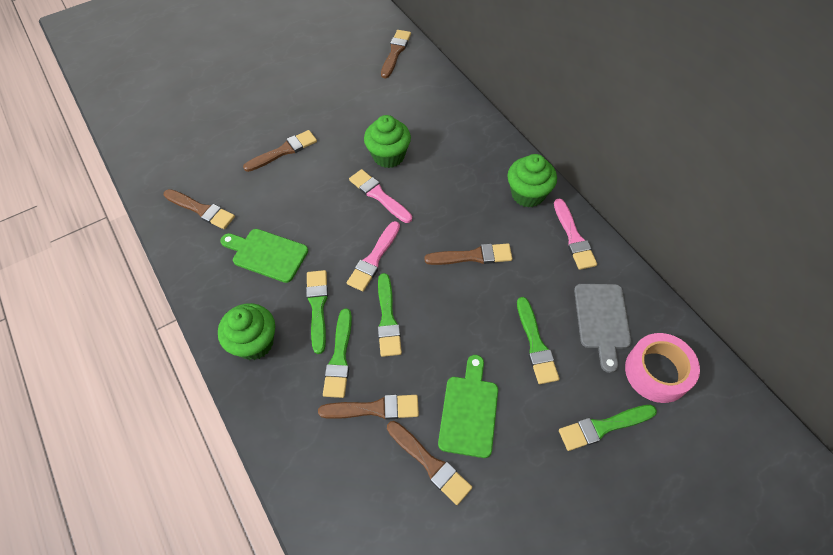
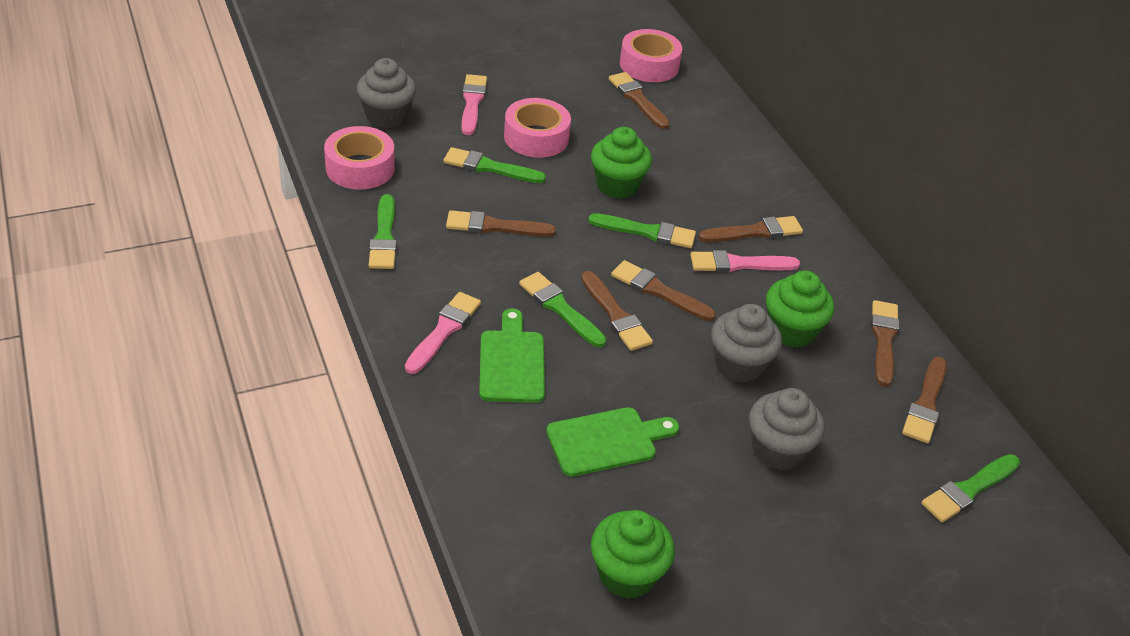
brown brush: 6 -> 7
grey cupcake: 0 -> 3
grey cutting board: 1 -> 0
pink tape: 1 -> 3

